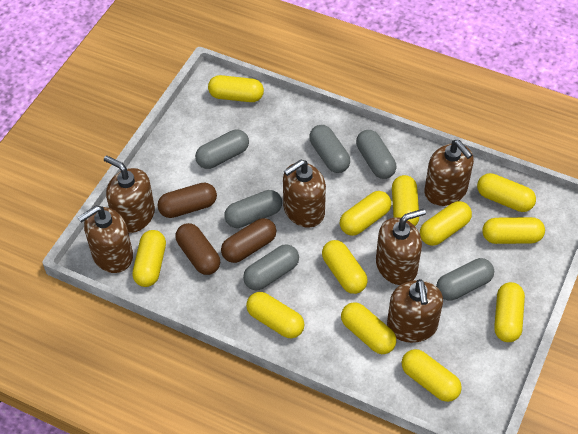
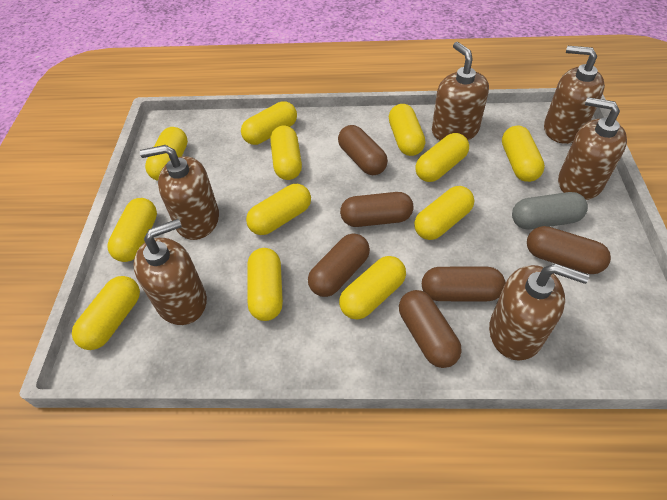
brown capsule: 3 -> 6
grey capsule: 6 -> 1

